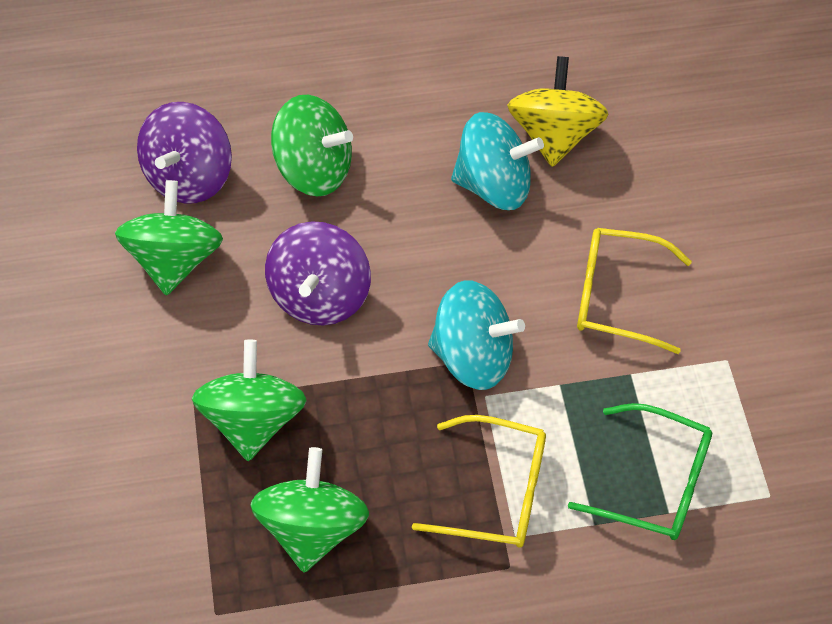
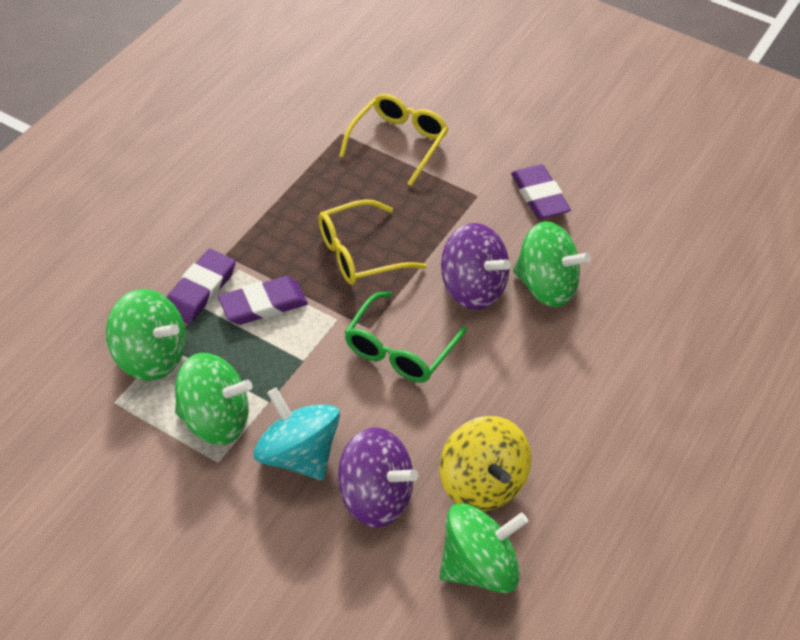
purple eraser: 0 -> 3
turquoise spinning top: 2 -> 1

